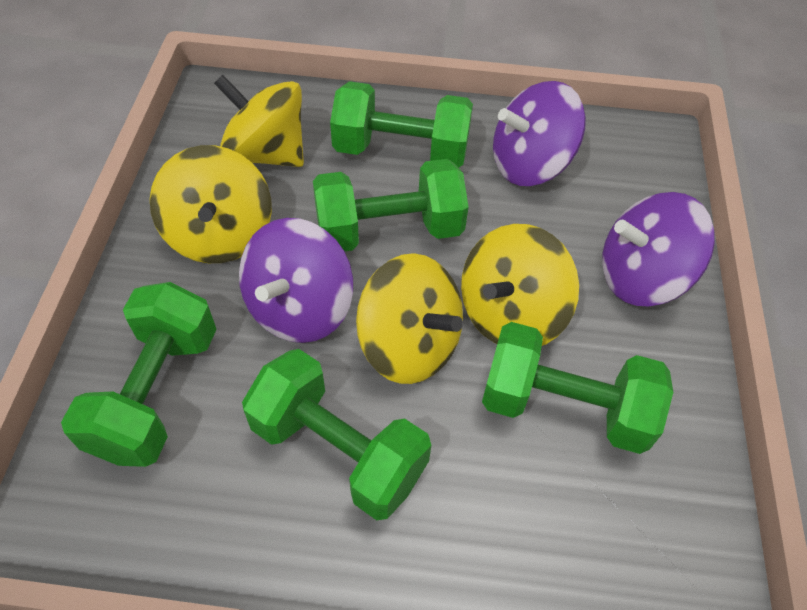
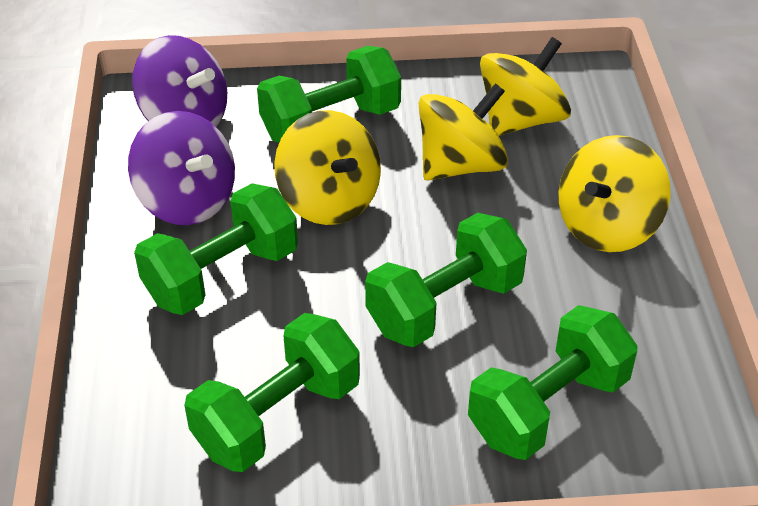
purple spinning top: 3 -> 2

